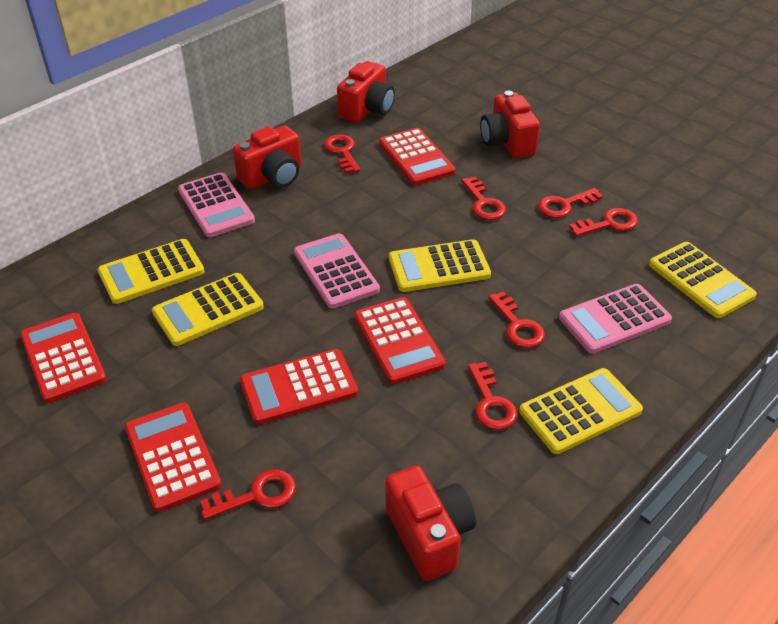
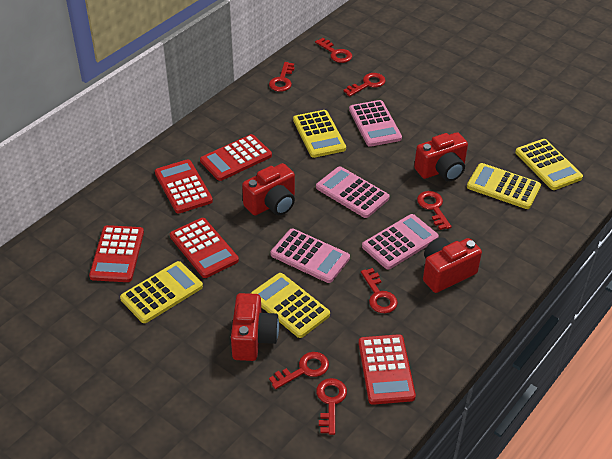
pink calculator: 3 -> 4

